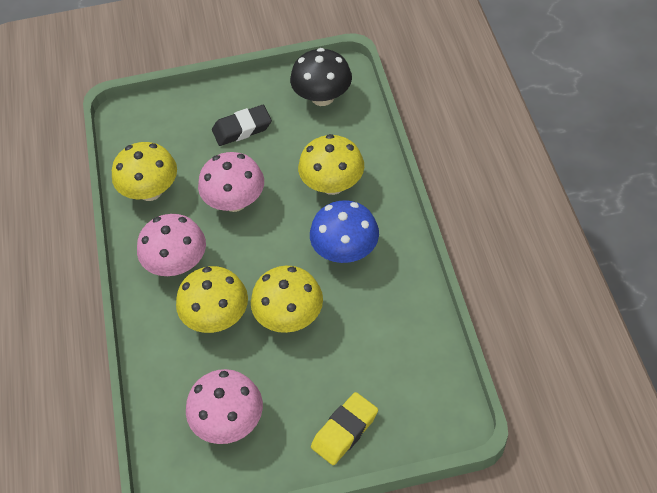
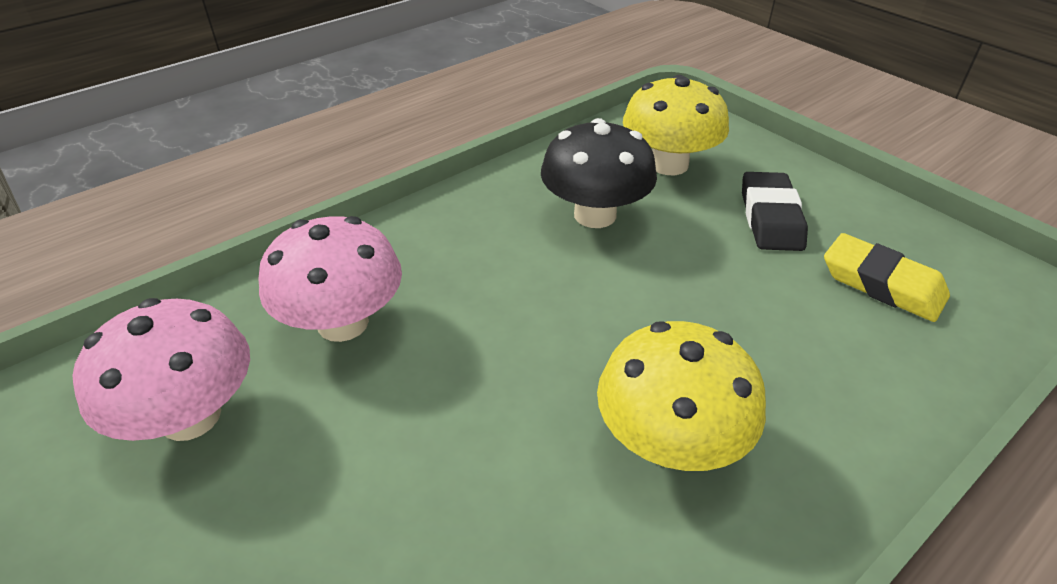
blue mushroom: 1 -> 0
pink mushroom: 3 -> 2
yellow mushroom: 4 -> 2

